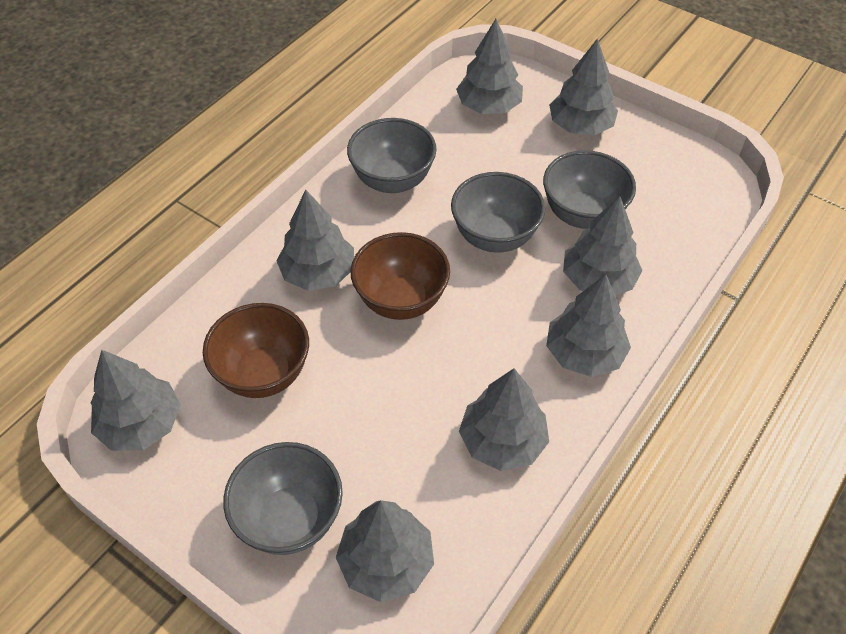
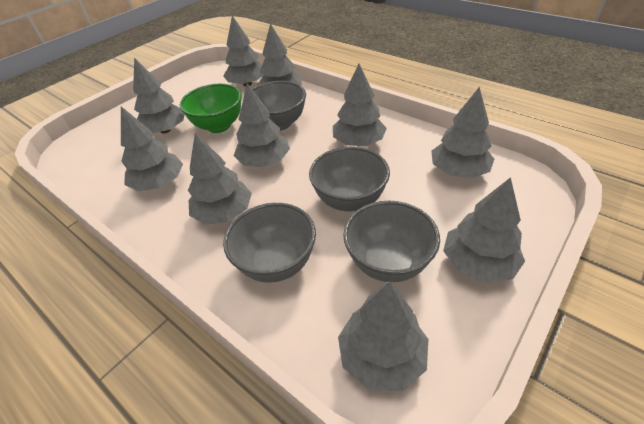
brown bowl: 2 -> 0
green bowl: 0 -> 1
grey tree: 8 -> 10

